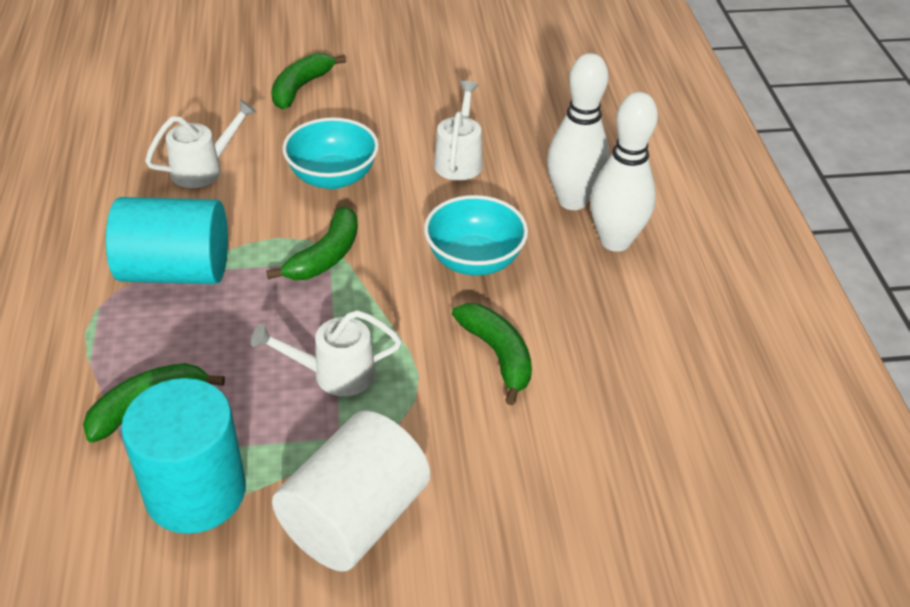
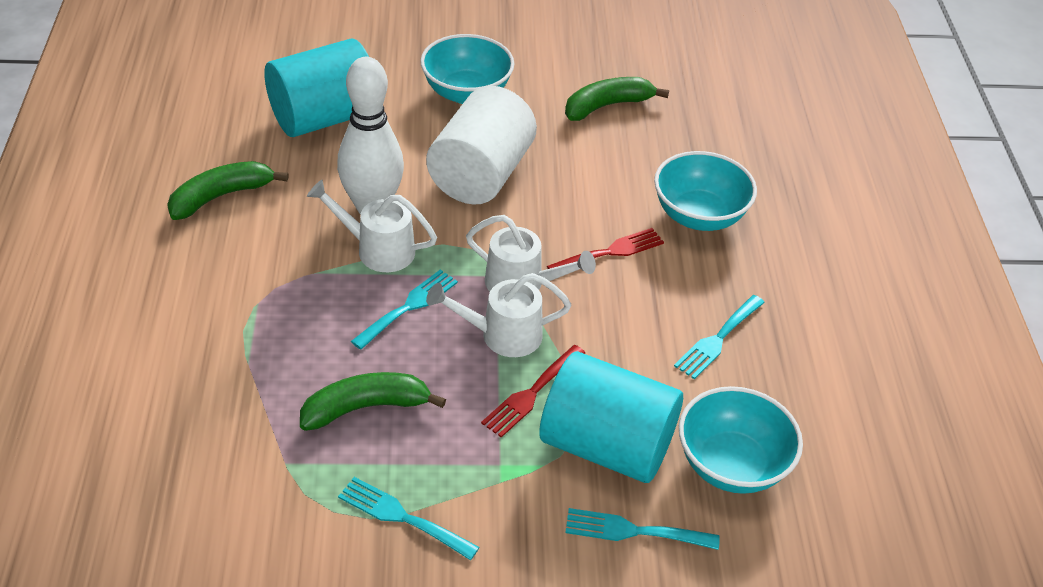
green banana: 4 -> 3
red fork: 0 -> 2
turquoise bowl: 2 -> 3
turquoise fork: 0 -> 4
white bowling pin: 2 -> 1

